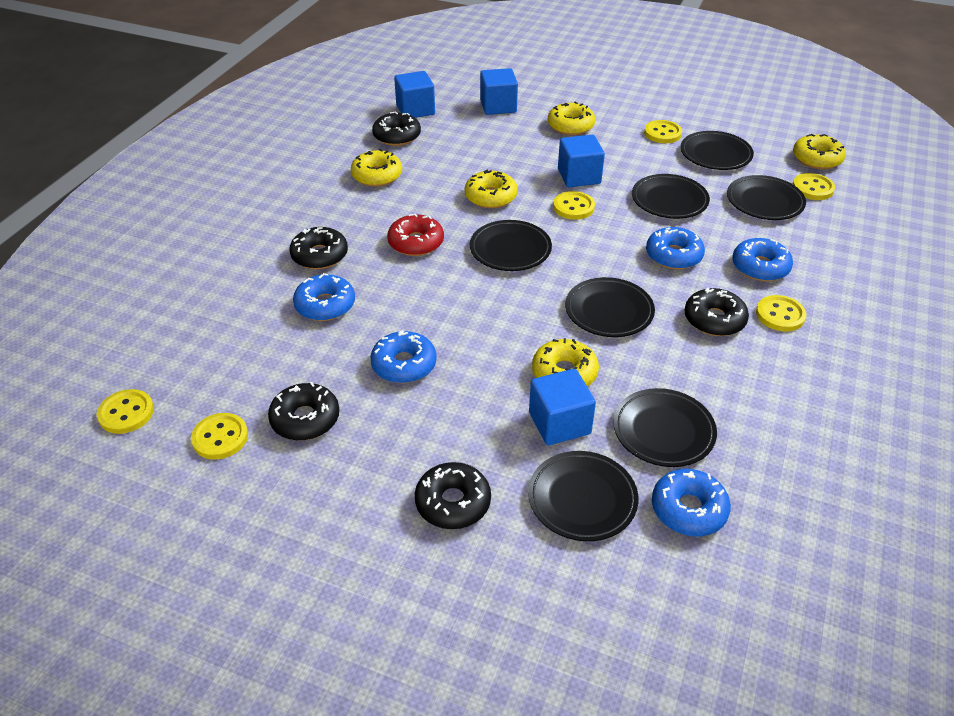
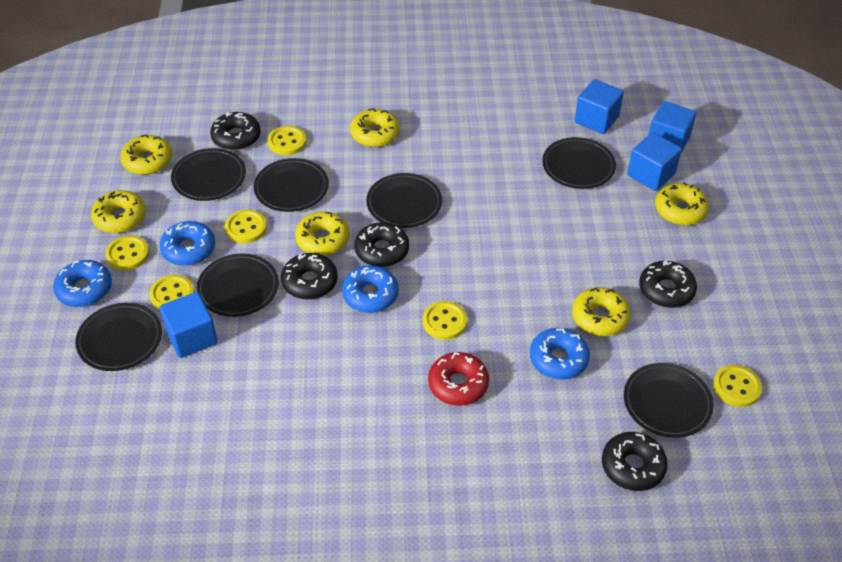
blue donut: 5 -> 4
yellow donut: 5 -> 6

